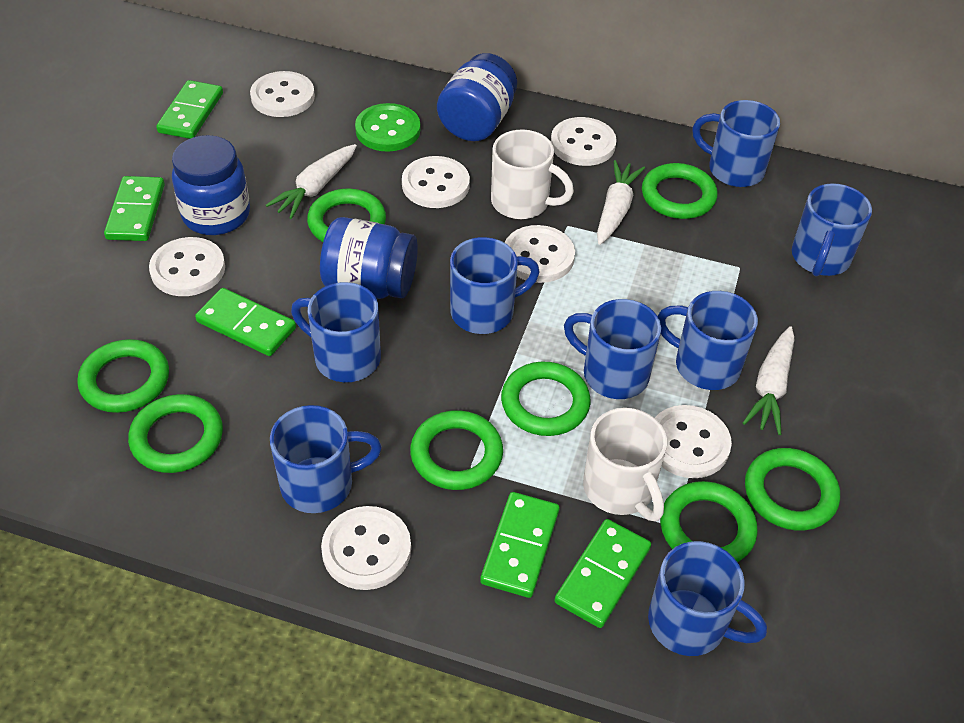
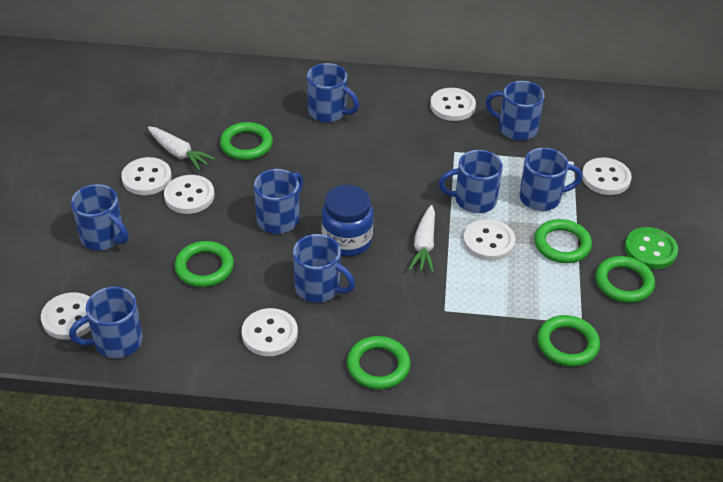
blue jar: 3 -> 1
green domino: 5 -> 0
green ring: 8 -> 6
white carrot: 3 -> 2
white mug: 2 -> 0

